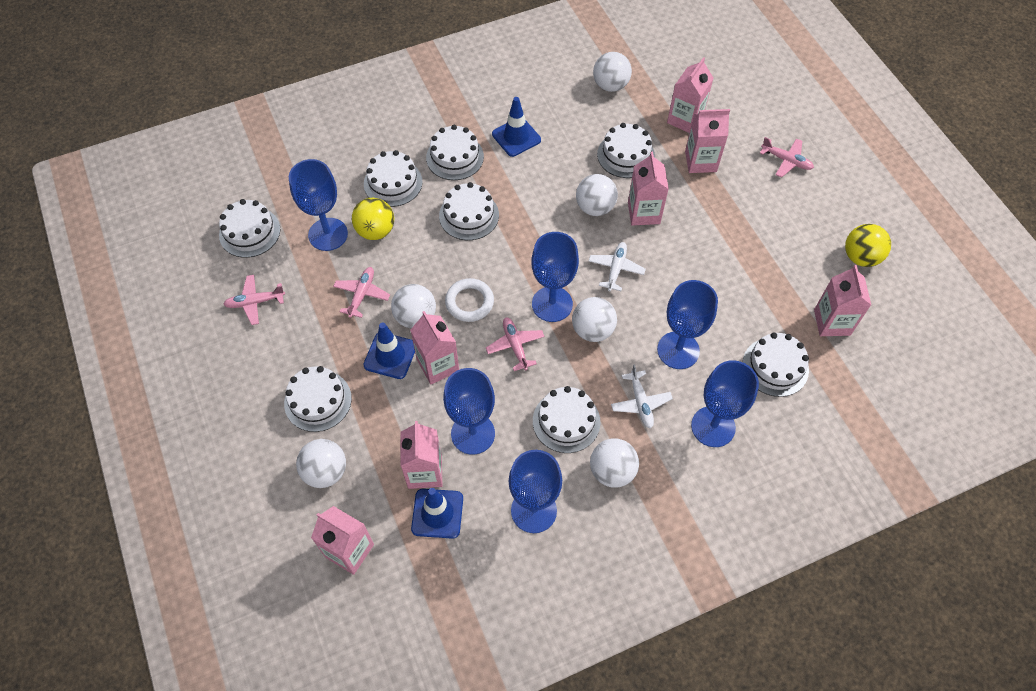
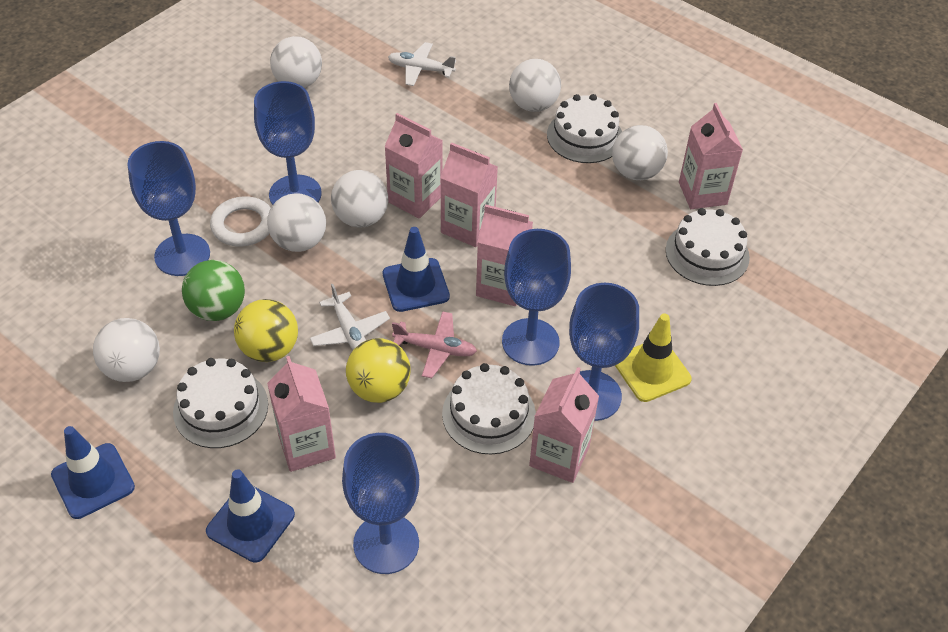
blue goblet: 6 -> 5
green ball: 0 -> 1
pink carton: 7 -> 6
pink plane: 4 -> 1
white cake: 8 -> 4
yellow traffic cone: 0 -> 1

